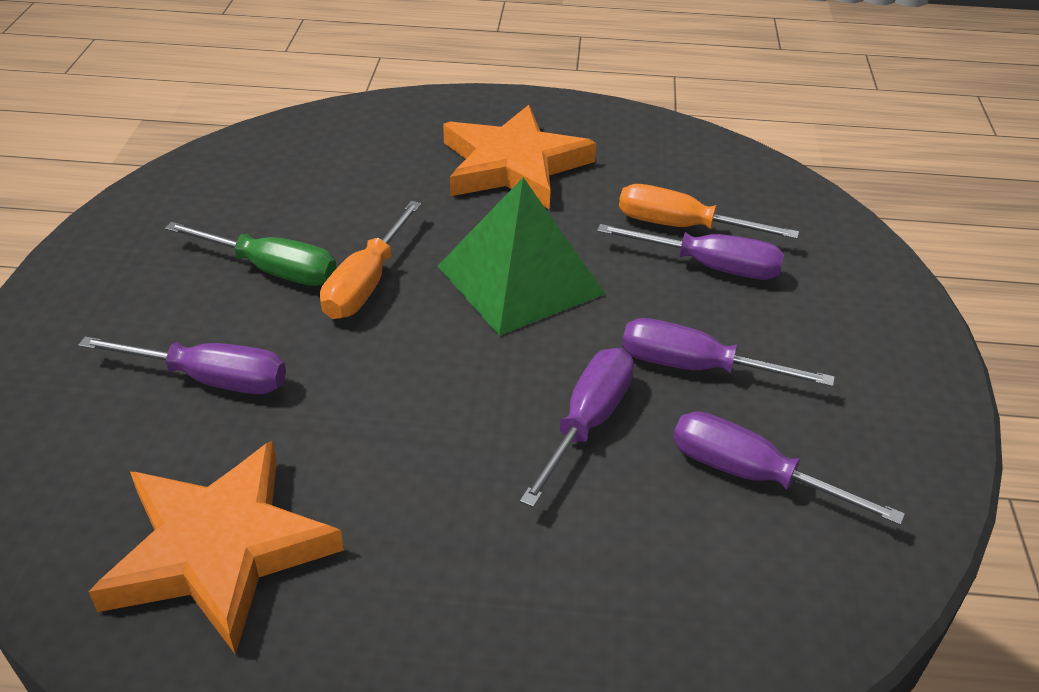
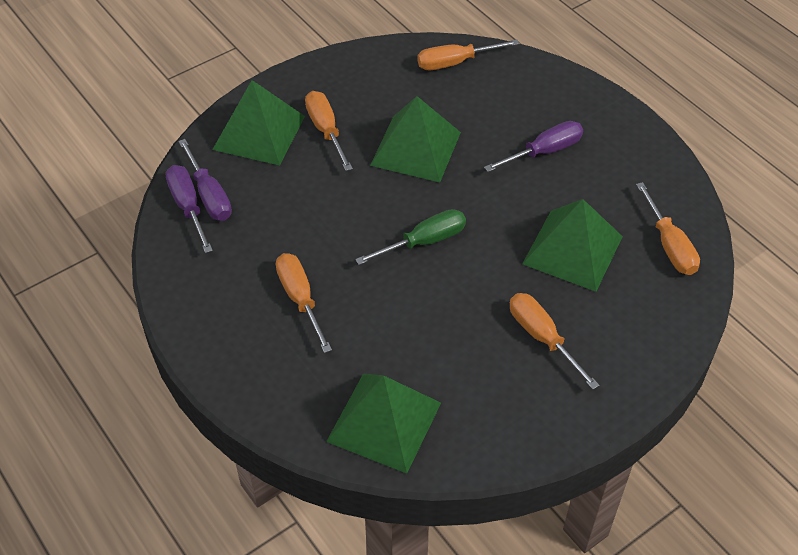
green pyramid: 1 -> 4
orange screwdriver: 2 -> 5
orange star: 2 -> 0
purple screwdriver: 5 -> 3

